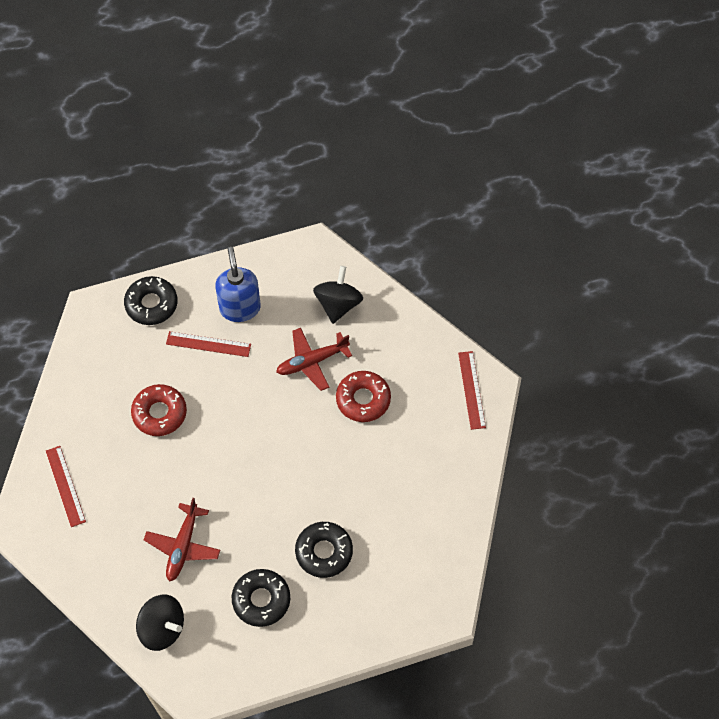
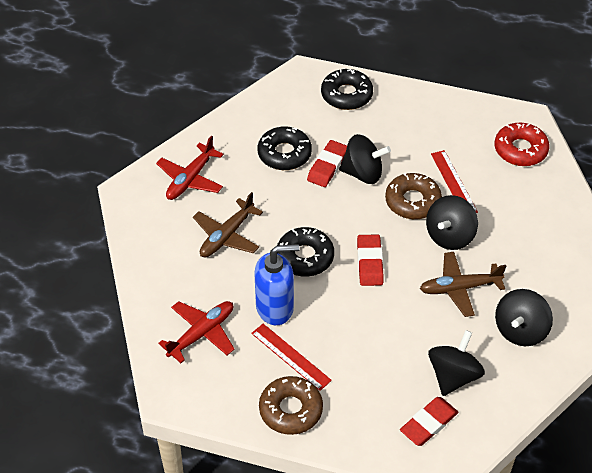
black spinning top: 2 -> 4
brown donut: 0 -> 2
brown plane: 0 -> 2
red donut: 2 -> 1
red eraser: 0 -> 3
red ruler: 3 -> 2

